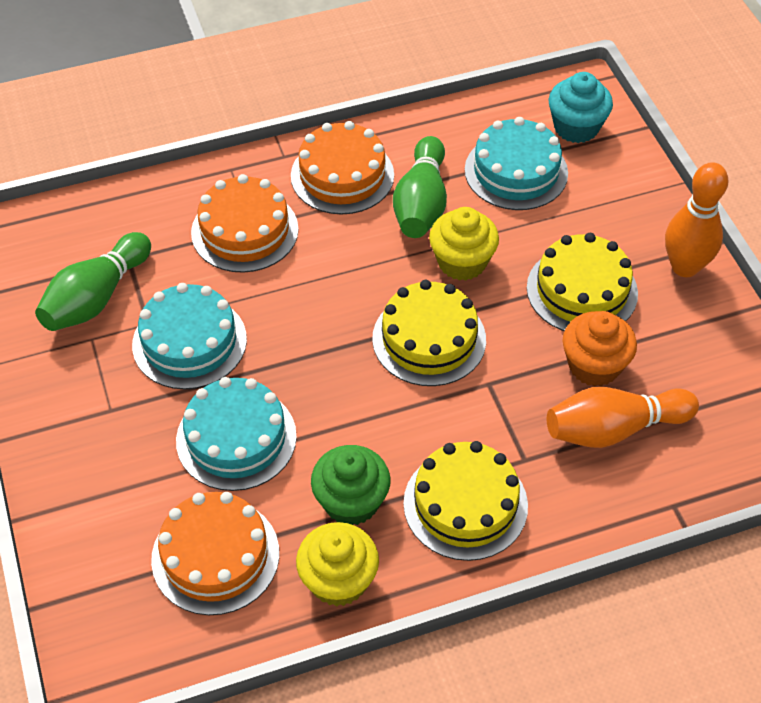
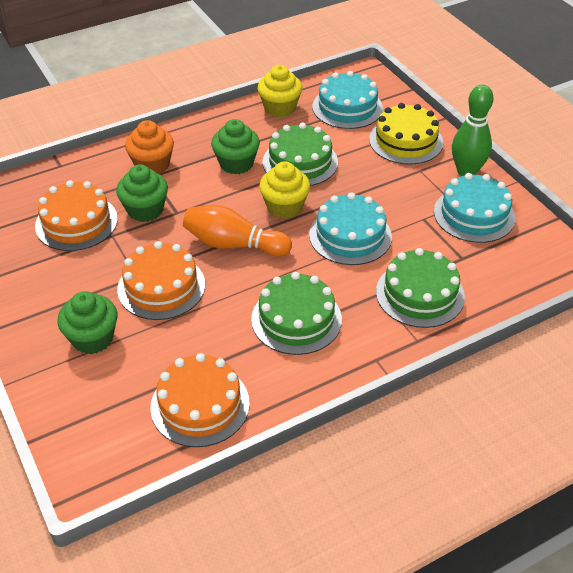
green bowling pin: 2 -> 1
green cake: 0 -> 3
green cupcake: 1 -> 3
orange bowling pin: 2 -> 1
turquoise cupcake: 1 -> 0
yellow cake: 3 -> 1

